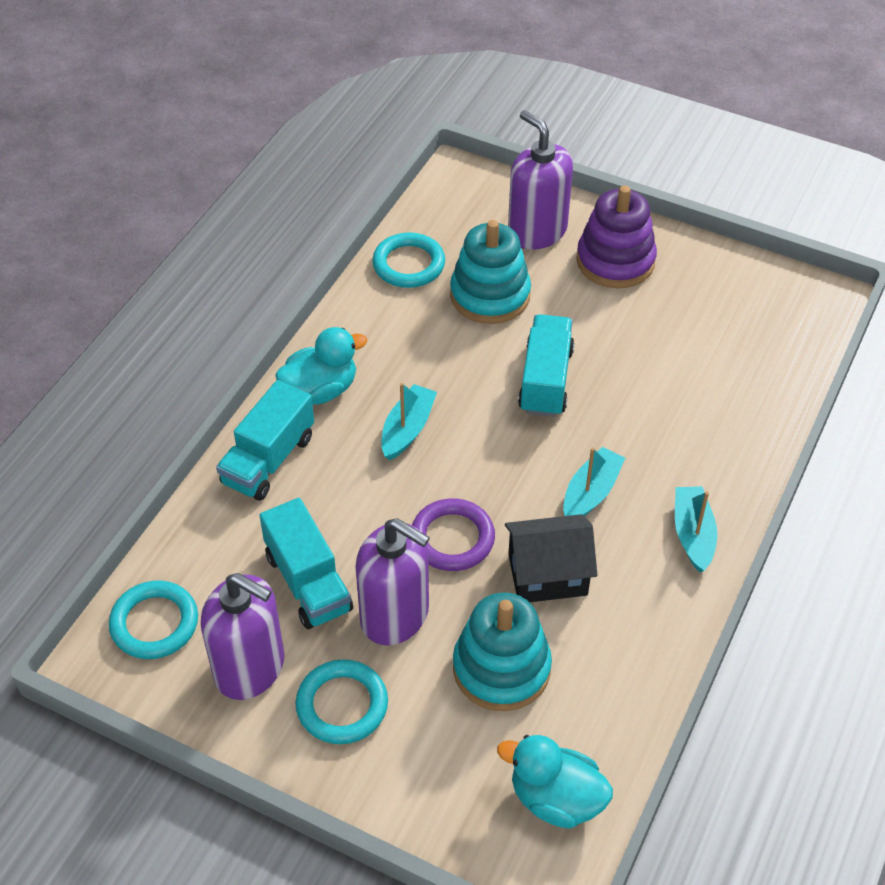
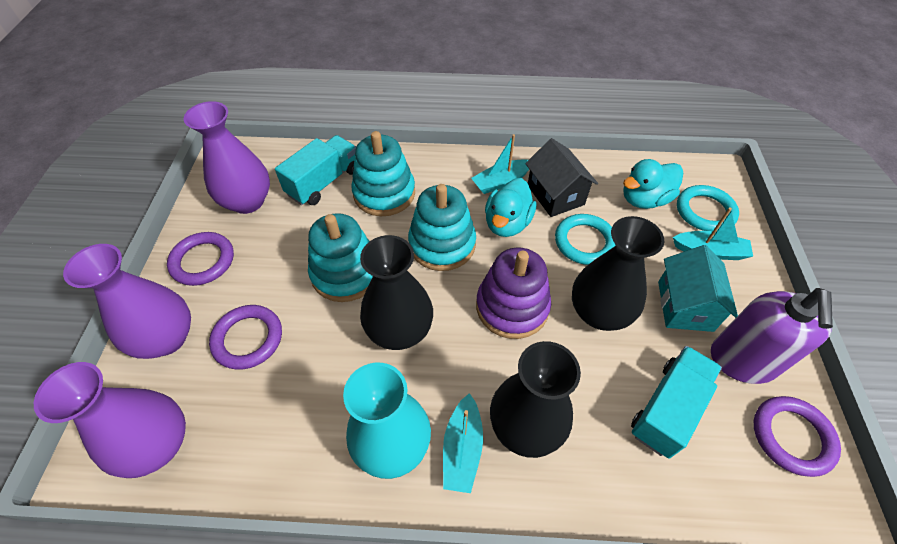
black vase: 0 -> 3
purple ring: 1 -> 3
purple soap dispenser: 3 -> 1
purple vase: 0 -> 3
turquoise house: 0 -> 1
turquoise ring: 3 -> 2
turquoise stacking toy: 2 -> 3
turquoise truck: 3 -> 2
turquoise vase: 0 -> 1

